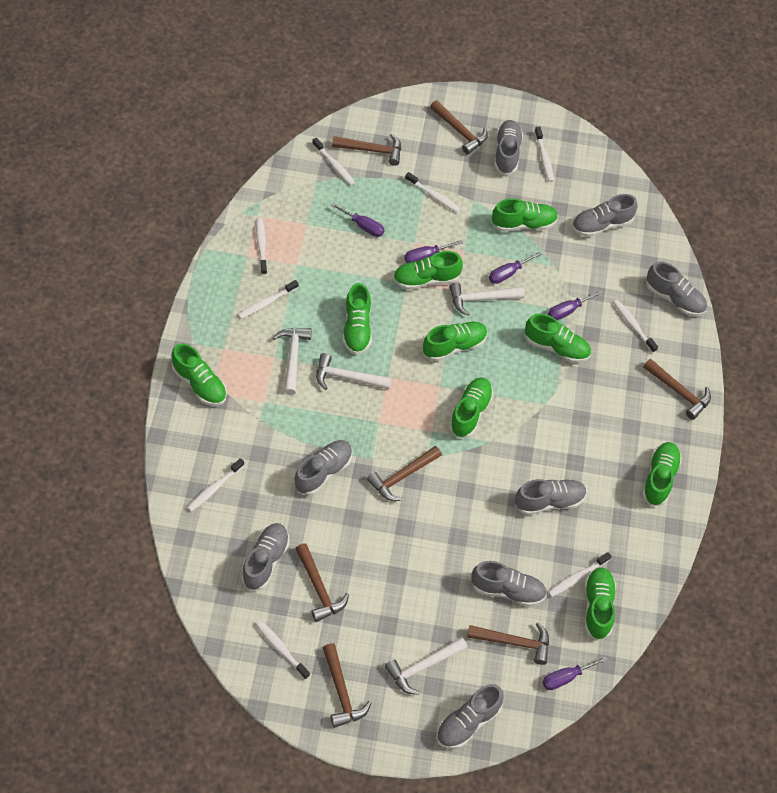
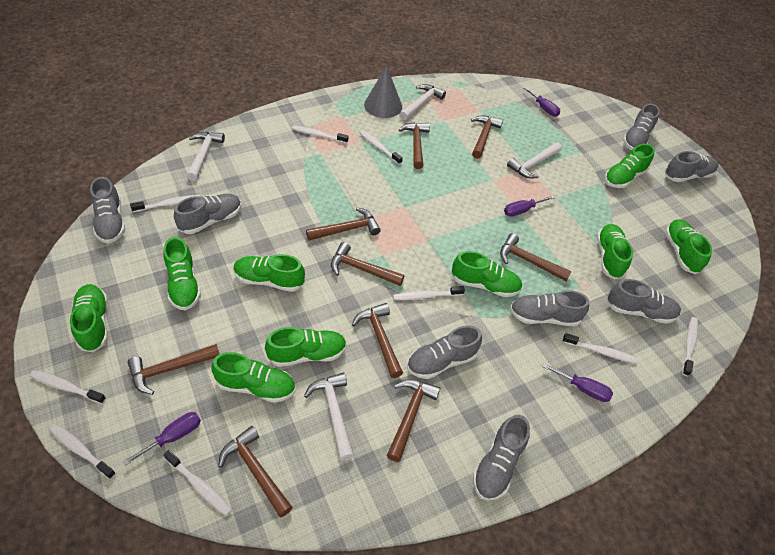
brown hammer: 7 -> 9
grey cone: 0 -> 1
purple screwdriver: 5 -> 4

